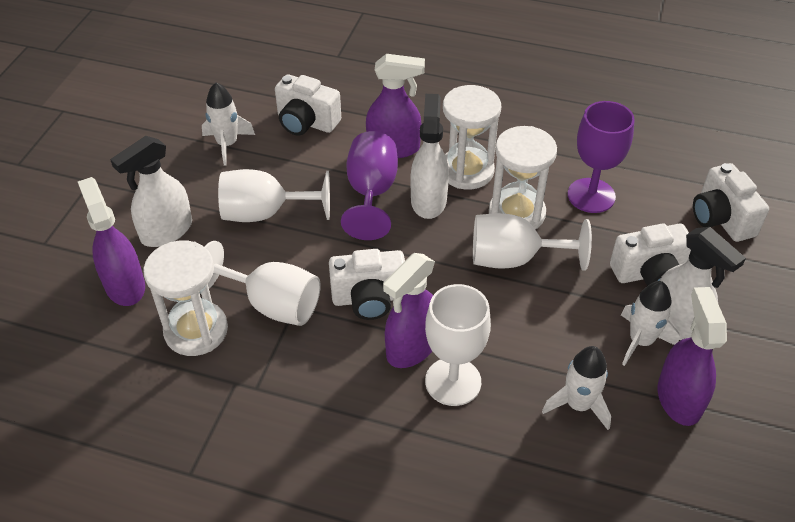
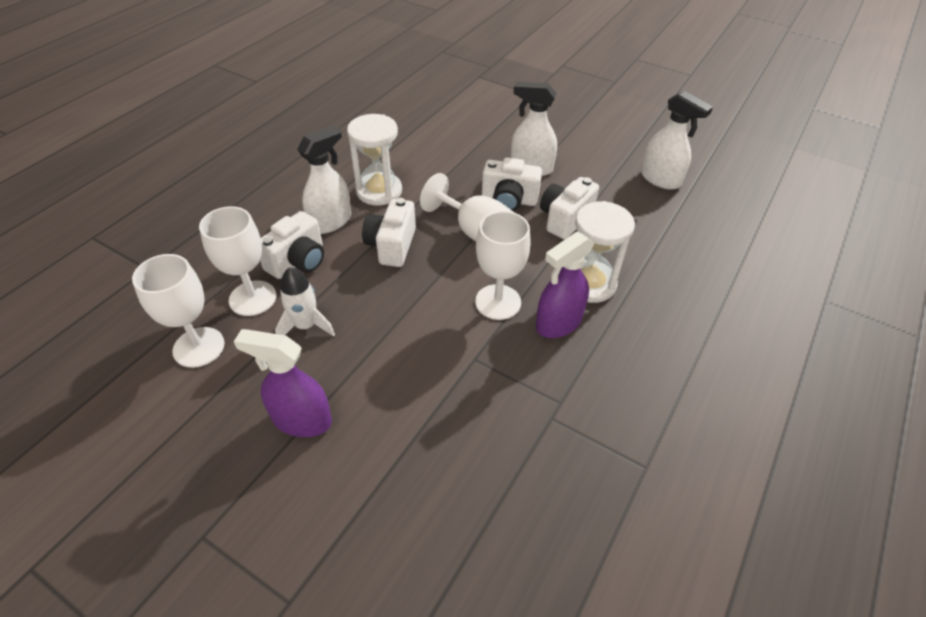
purple goblet: 2 -> 0
purple spray bottle: 4 -> 2
white hourglass: 3 -> 2
white rocket: 3 -> 1

